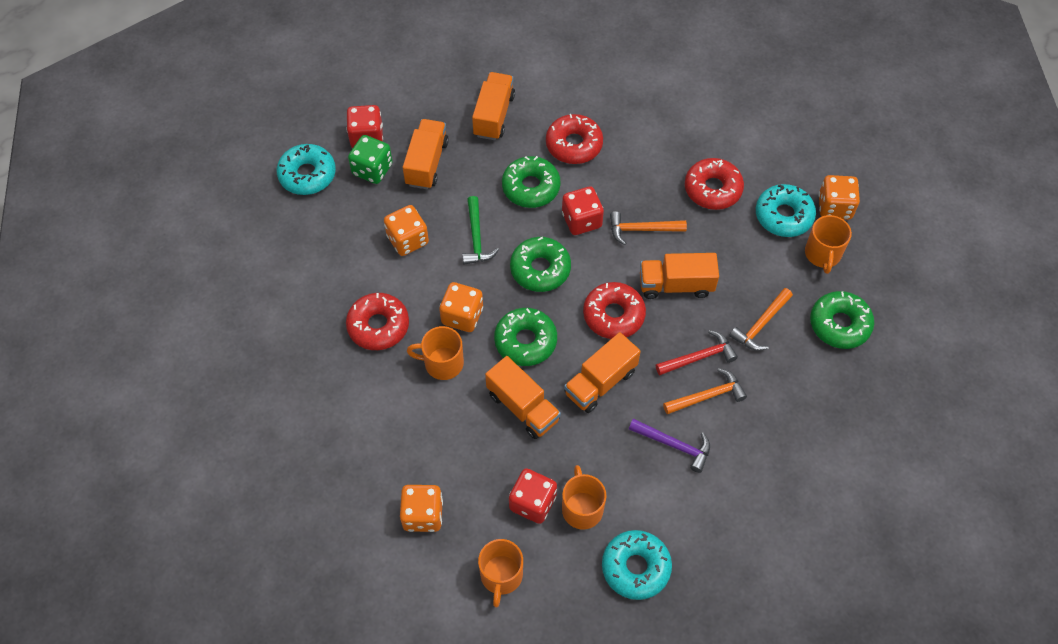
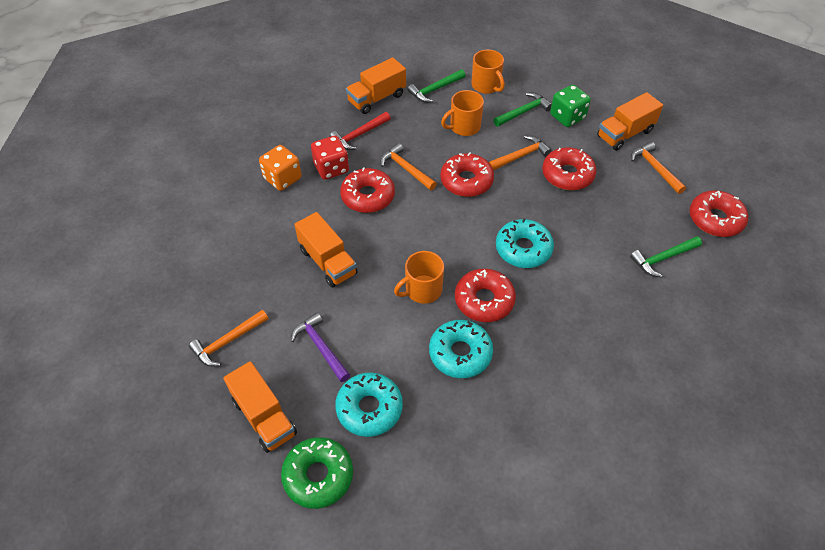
green donut: 4 -> 1
green hammer: 1 -> 3
orange dice: 4 -> 1
orange hammer: 3 -> 4
orange mug: 4 -> 3
orange truck: 5 -> 4
red dice: 3 -> 1
red donut: 4 -> 5

